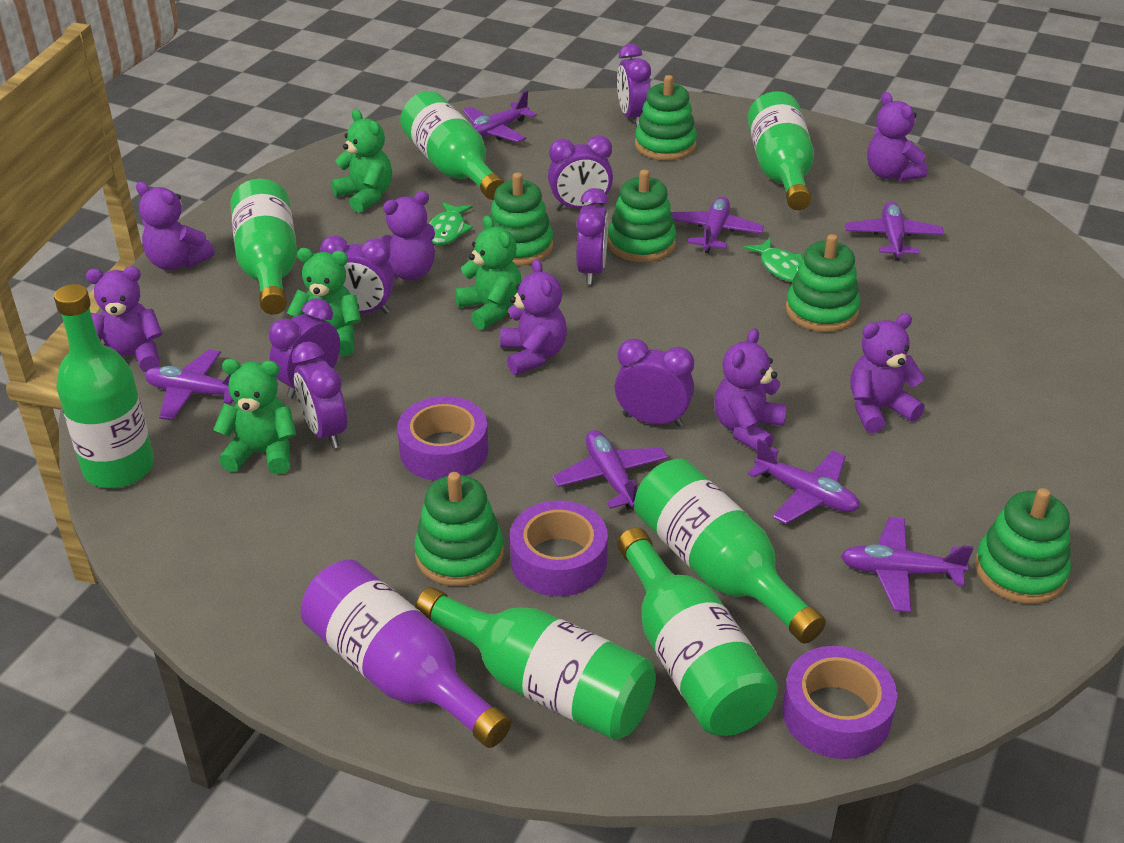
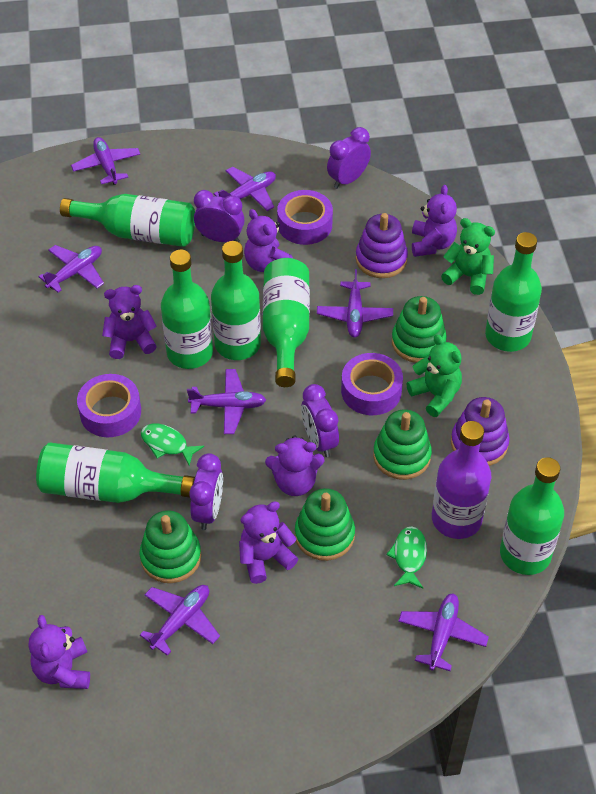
green stacking toy: 6 -> 4
green teddy bear: 4 -> 2
purple clock: 7 -> 4
purple stacking toy: 0 -> 2
purple teddy bear: 7 -> 6

